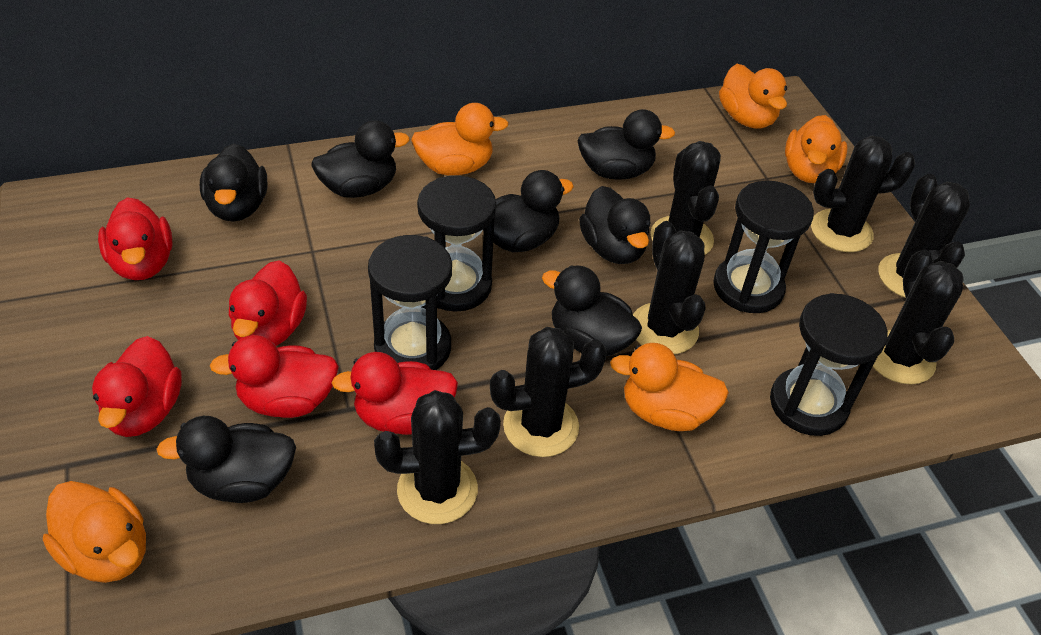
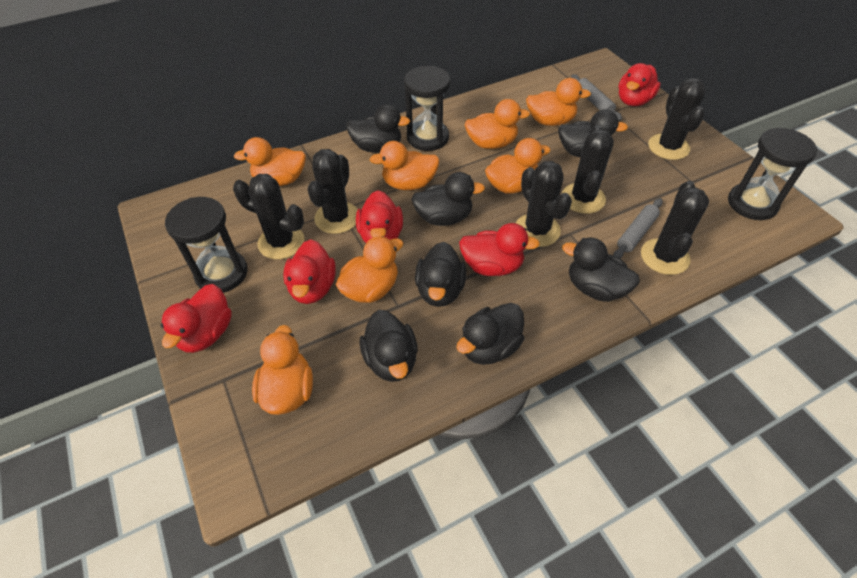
black cactus: 7 -> 6
black hourglass: 4 -> 3
grey rolling pin: 0 -> 2
orange duck: 5 -> 7

